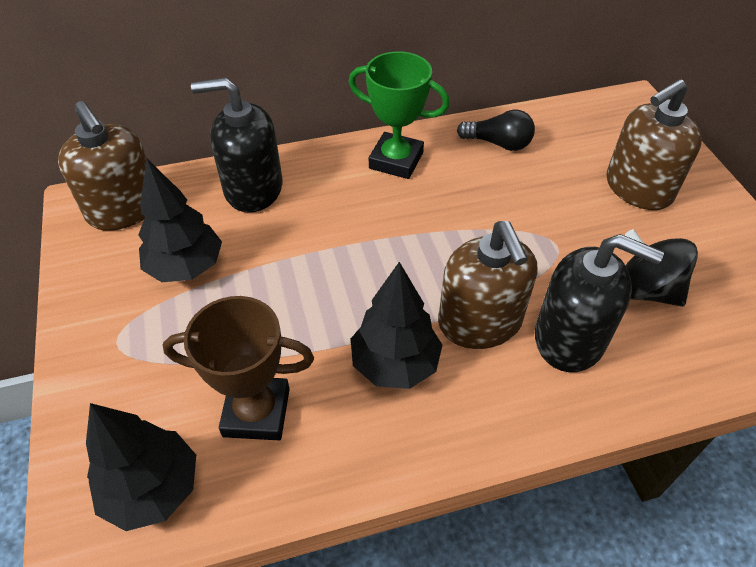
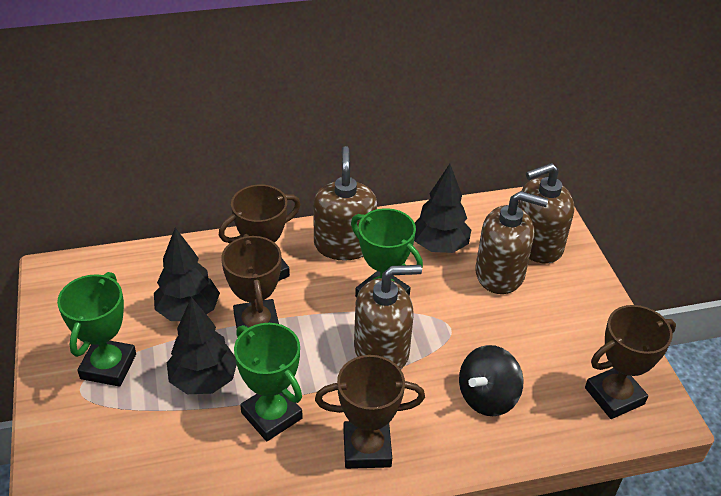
black light bulb: 1 -> 0
black soap dispenser: 2 -> 0
brown soap dispenser: 3 -> 4
brown trophy: 1 -> 4
green trophy: 1 -> 3

